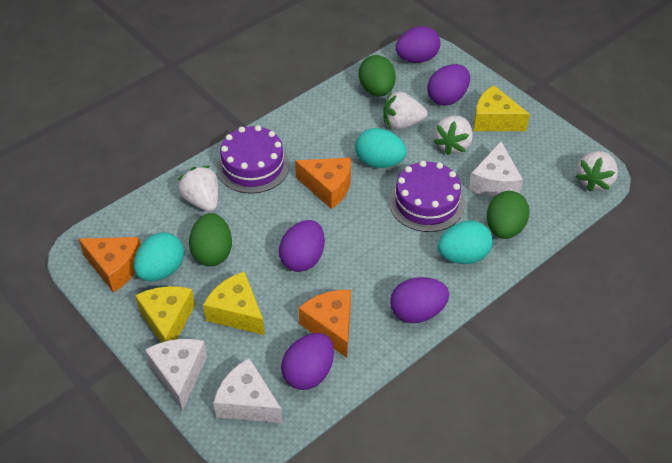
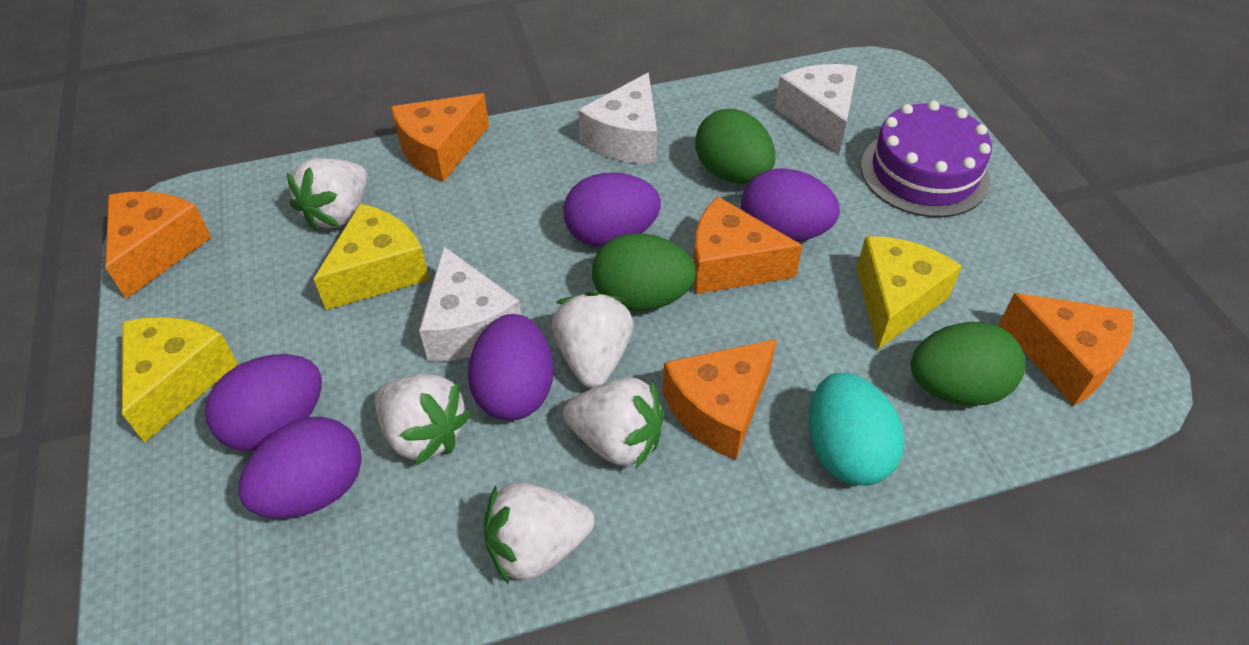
orange cheese: 3 -> 5
purple cake: 2 -> 1
turquoise egg: 3 -> 1
white strawberry: 4 -> 5

